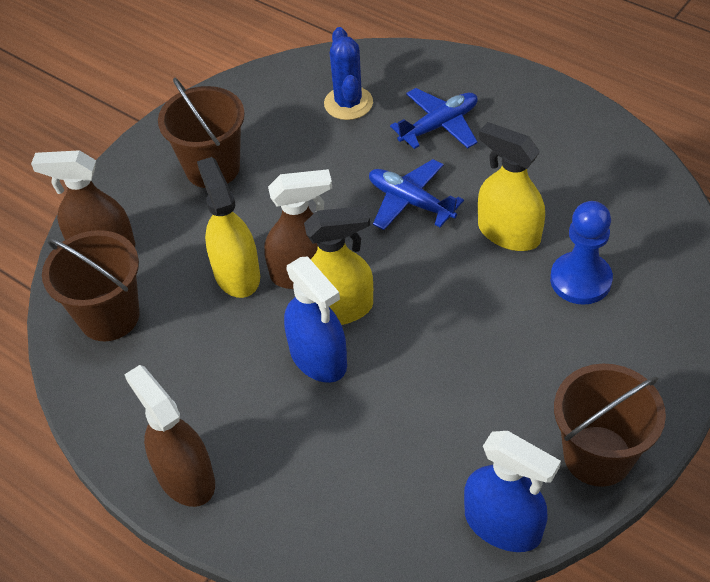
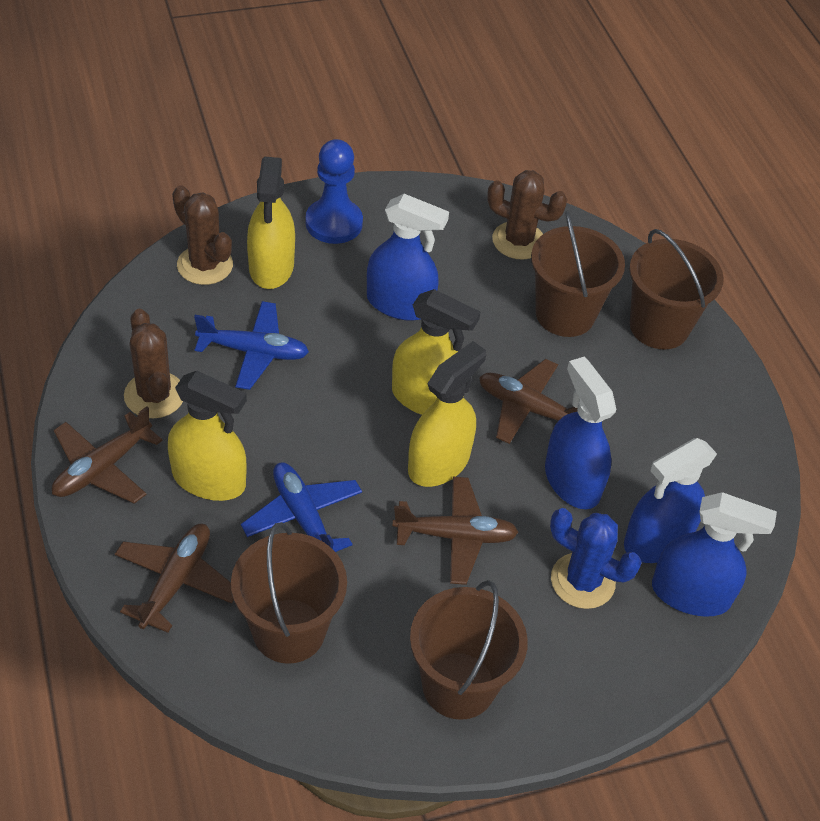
blue spray bottle: 2 -> 4
brown bucket: 3 -> 4
brown cactus: 0 -> 3
brown plane: 0 -> 4
brown spray bottle: 3 -> 0
yellow spray bottle: 3 -> 4

